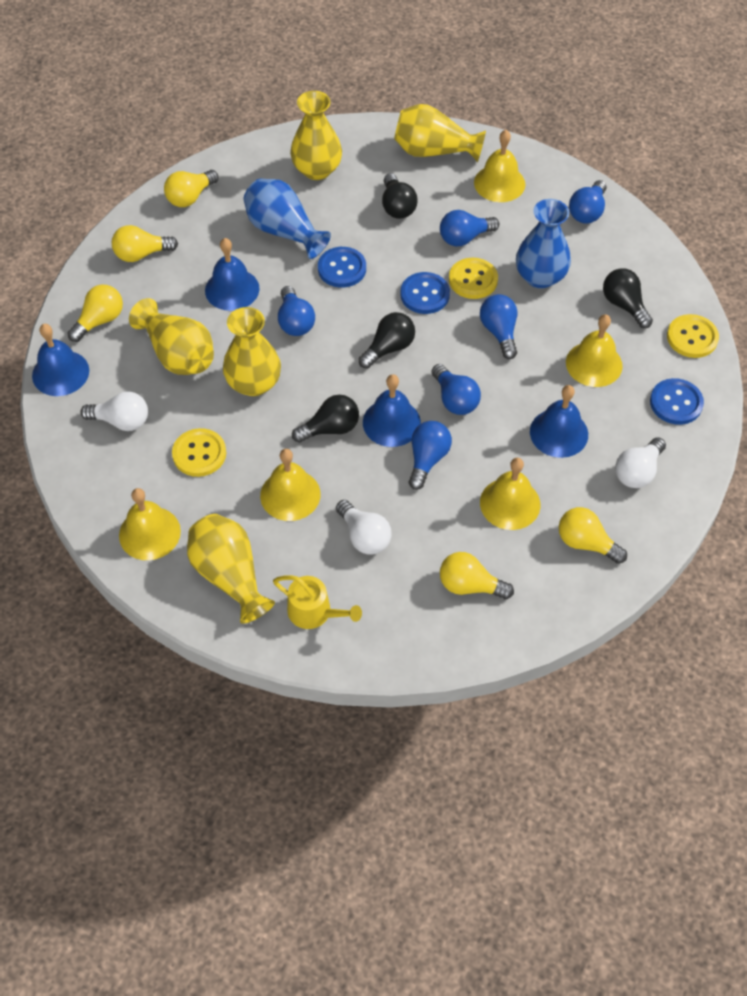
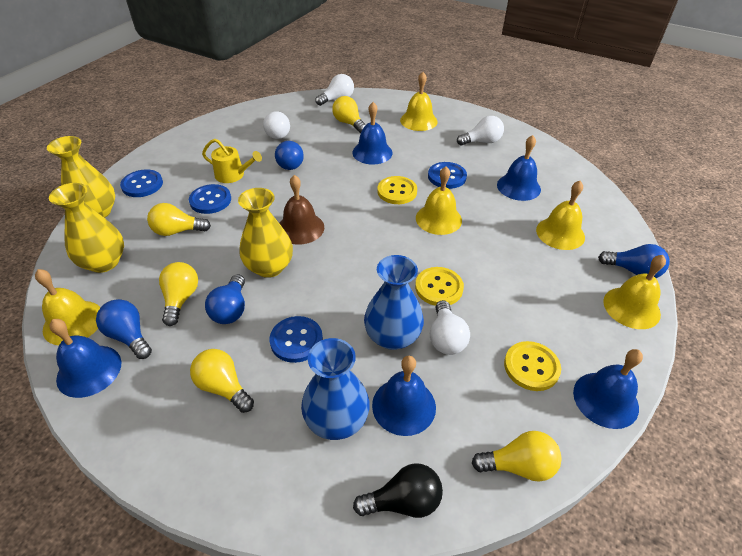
black light bulb: 4 -> 1
blue bell: 4 -> 5
blue button: 3 -> 4
blue light bulb: 6 -> 4
brown bell: 0 -> 1
white light bulb: 3 -> 4
yellow vase: 5 -> 3

